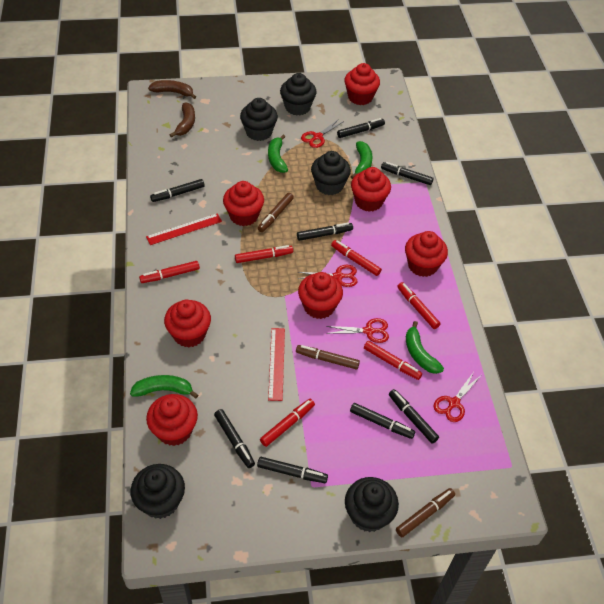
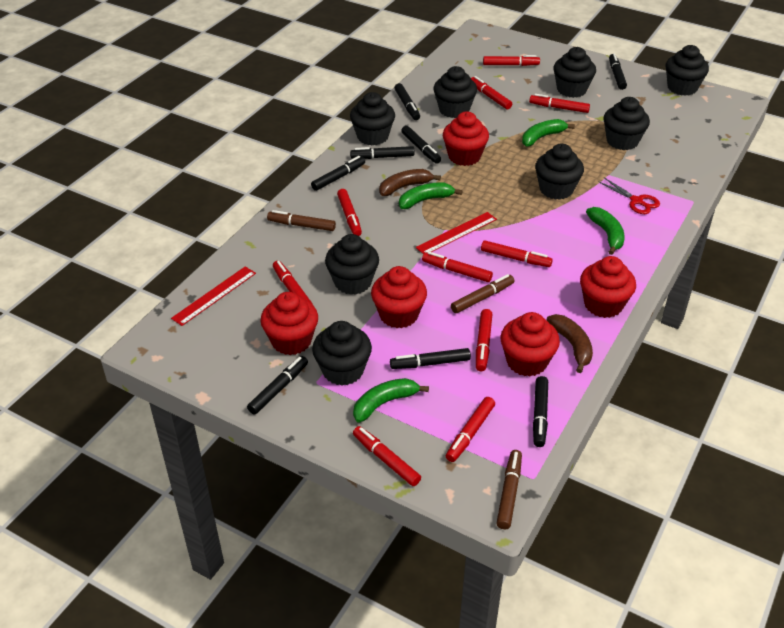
black cupcake: 5 -> 8
red cupcake: 7 -> 5
red marker: 6 -> 10
red scissors: 4 -> 1

